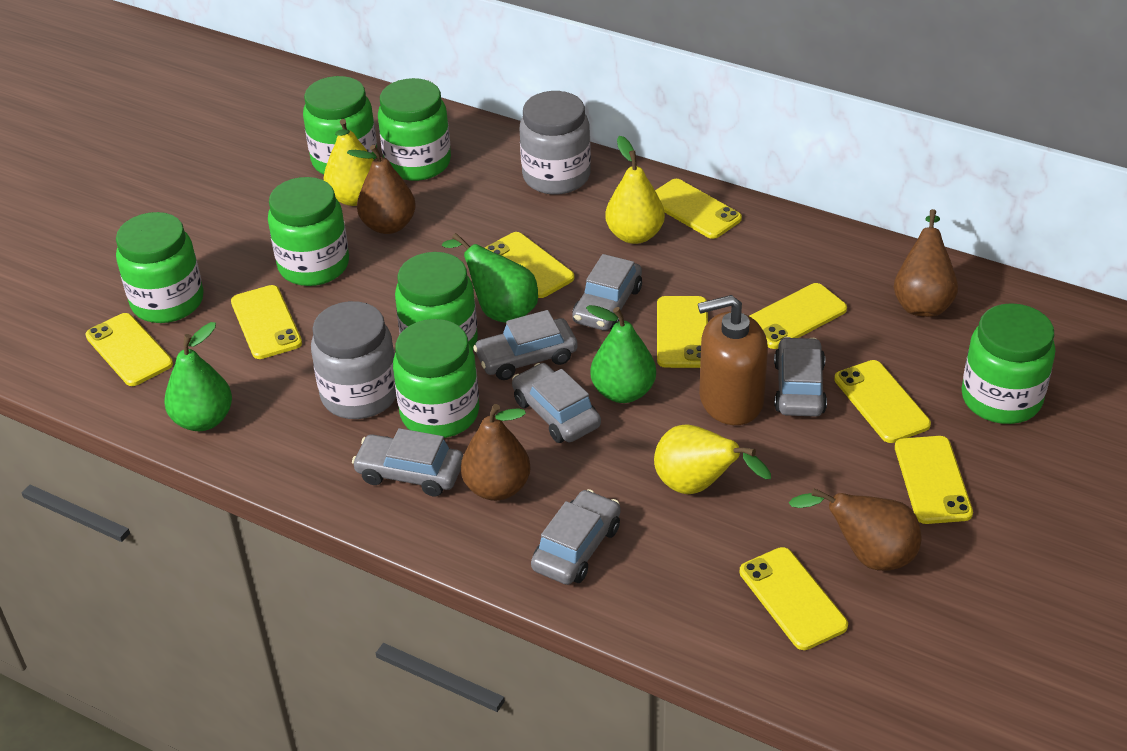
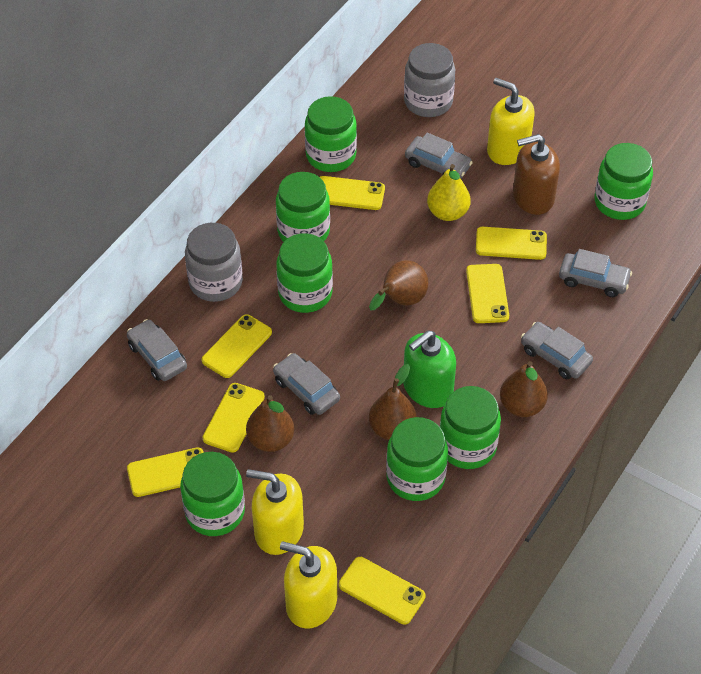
green pear: 3 -> 0
green soap dispenser: 0 -> 1
grey car: 6 -> 5
yellow pear: 3 -> 1
yellow phone: 9 -> 7
yellow soap dispenser: 0 -> 3

